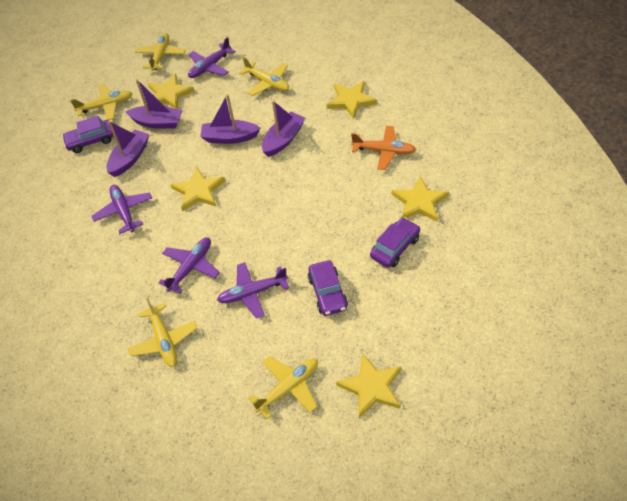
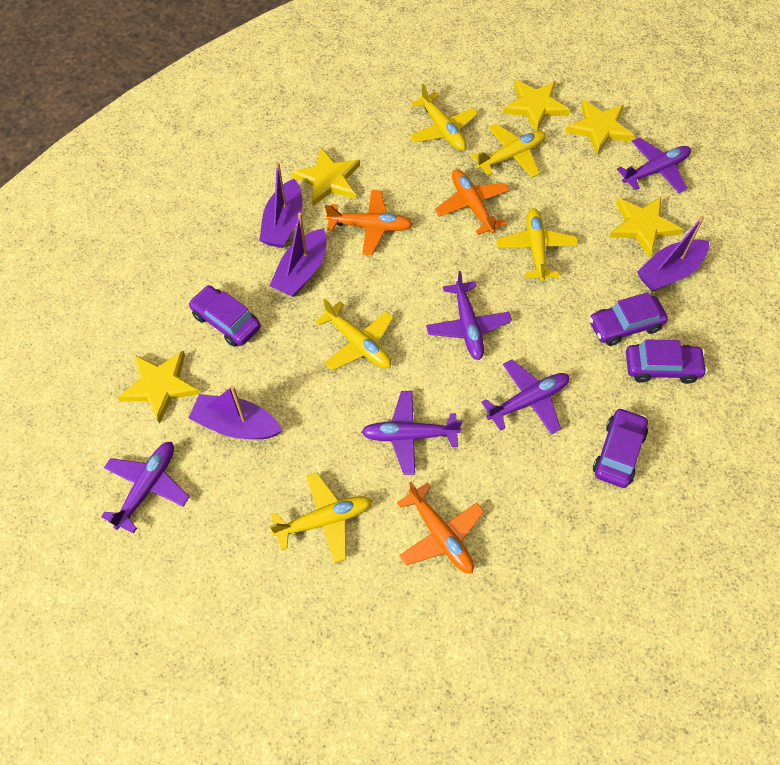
orange plane: 1 -> 3
purple car: 3 -> 4
purple plane: 4 -> 5

